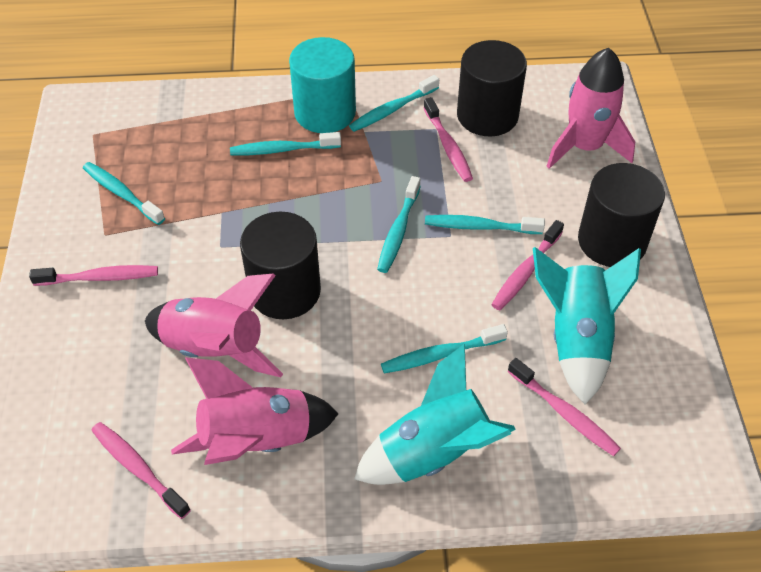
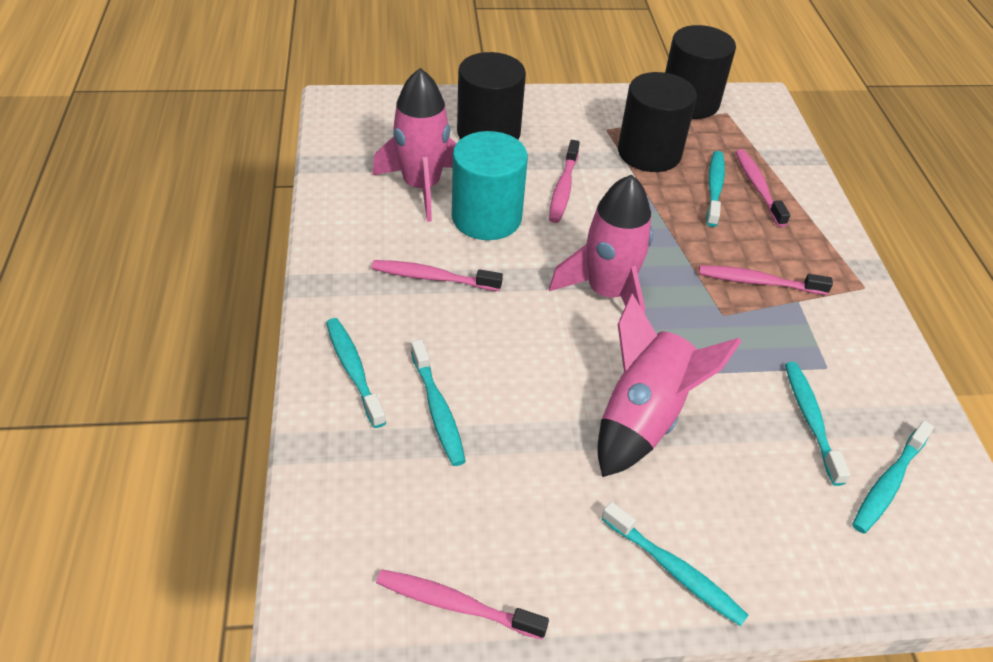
turquoise rocket: 2 -> 0

